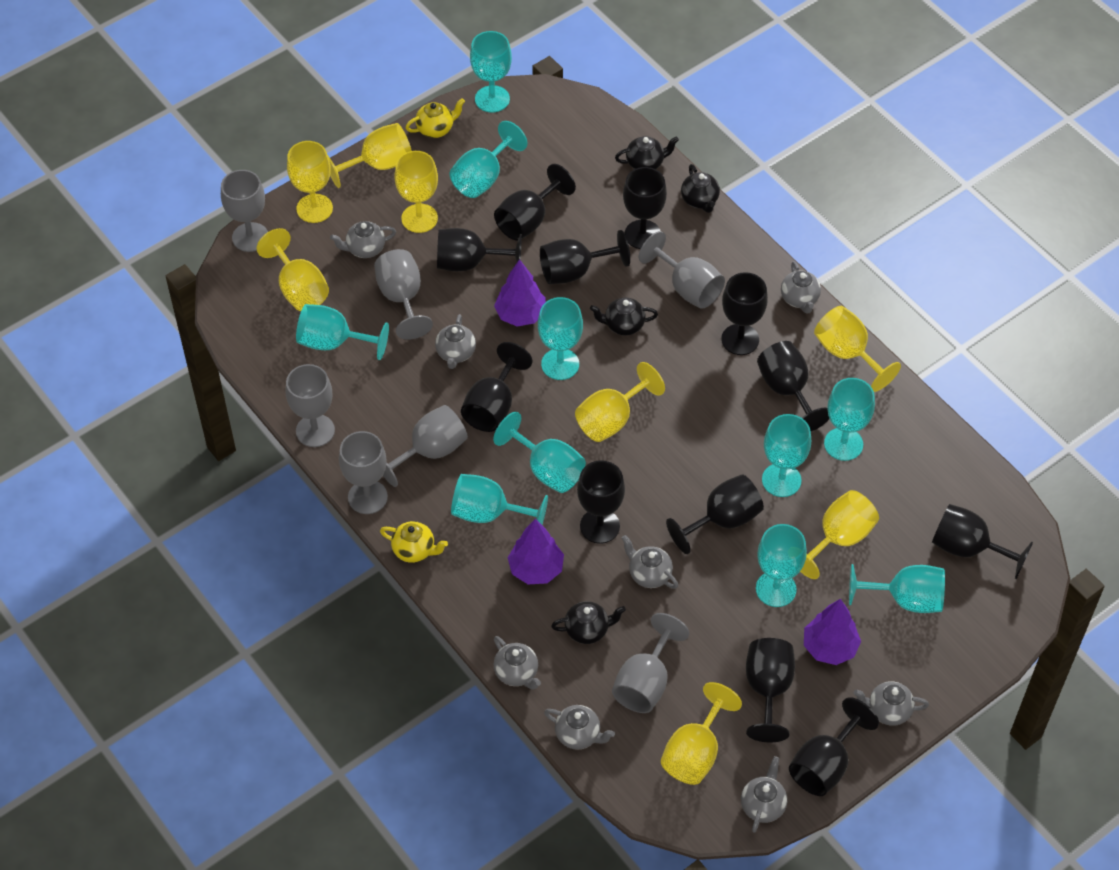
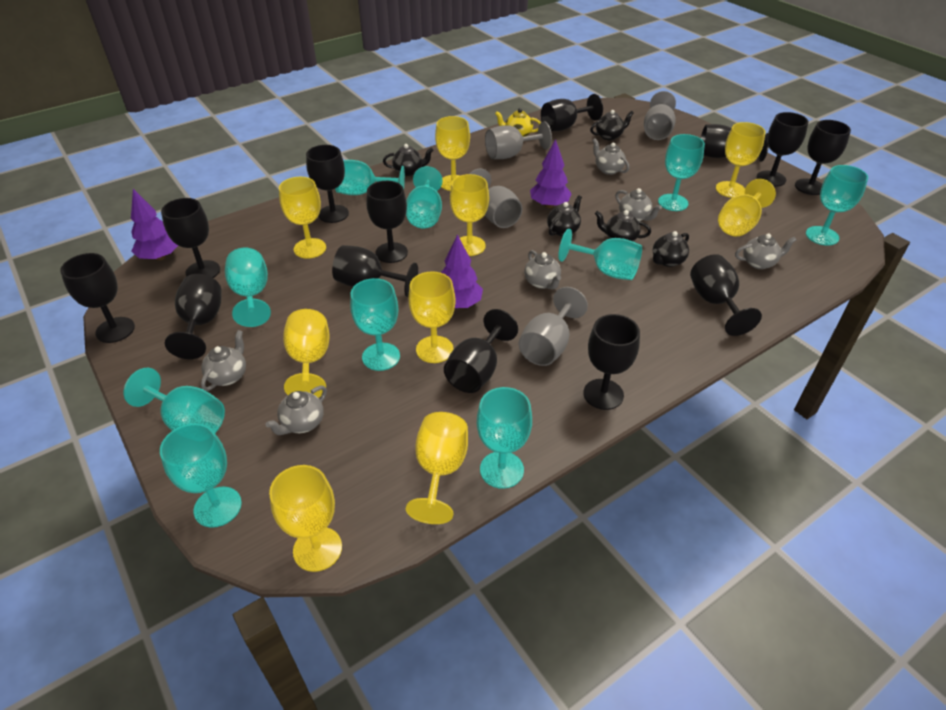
black goblet: 12 -> 13
black teapot: 4 -> 5
grey goblet: 7 -> 4
grey teapot: 8 -> 6
yellow goblet: 8 -> 9
yellow teapot: 2 -> 1

